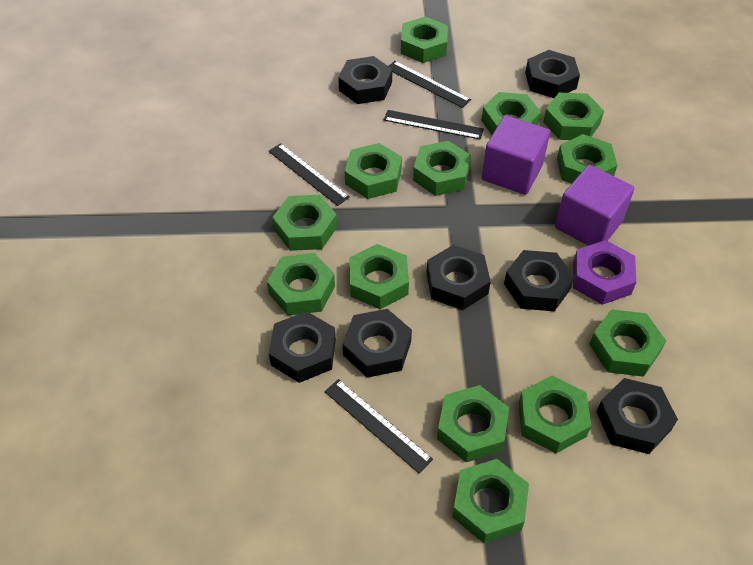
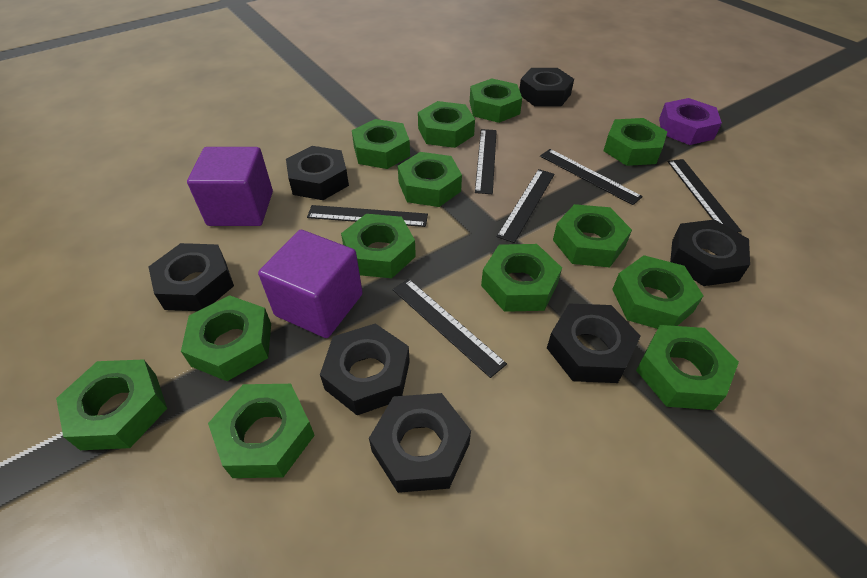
black ruler: 4 -> 6

